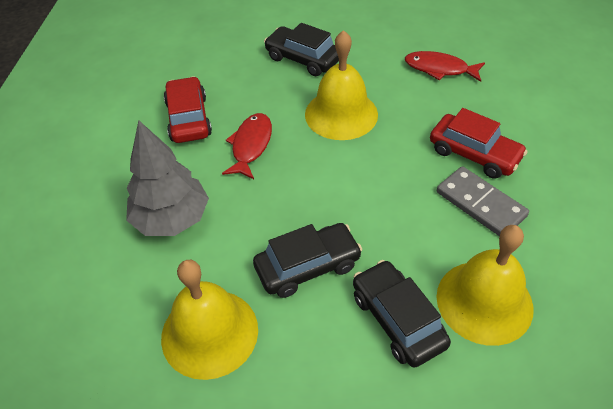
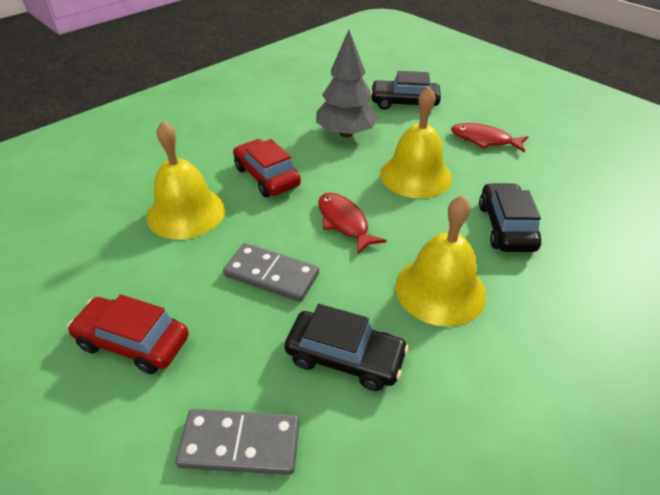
grey domino: 1 -> 2

